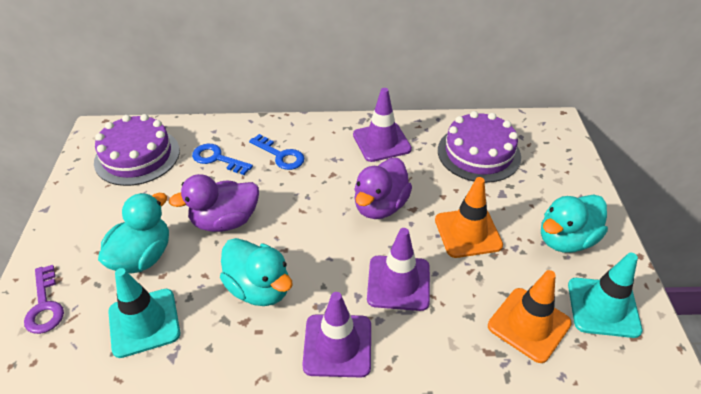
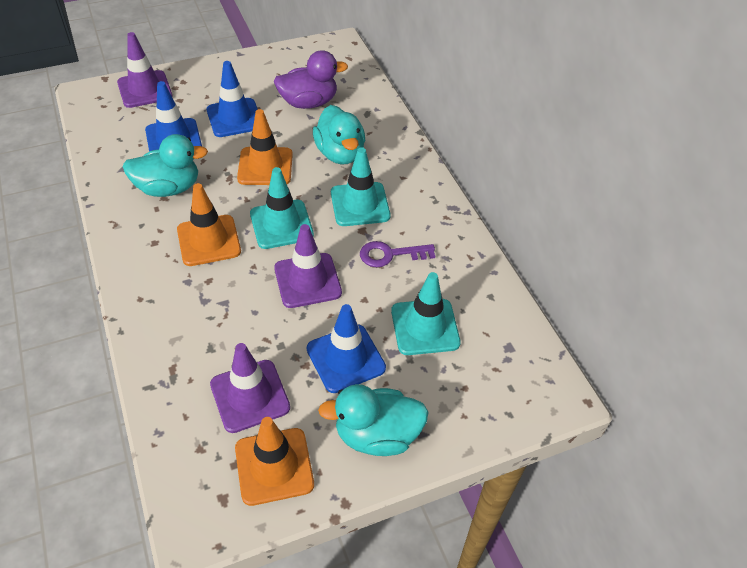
blue key: 2 -> 0
blue traffic cone: 0 -> 3
orange traffic cone: 2 -> 3
purple cake: 2 -> 0
purple duck: 2 -> 1
turquoise traffic cone: 2 -> 3

